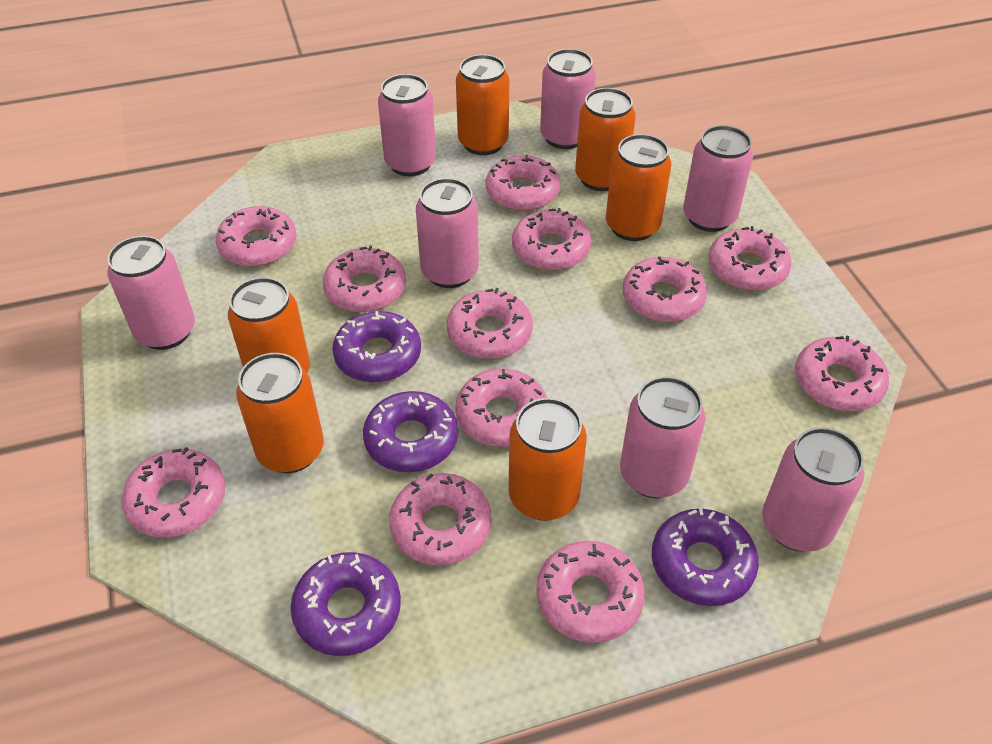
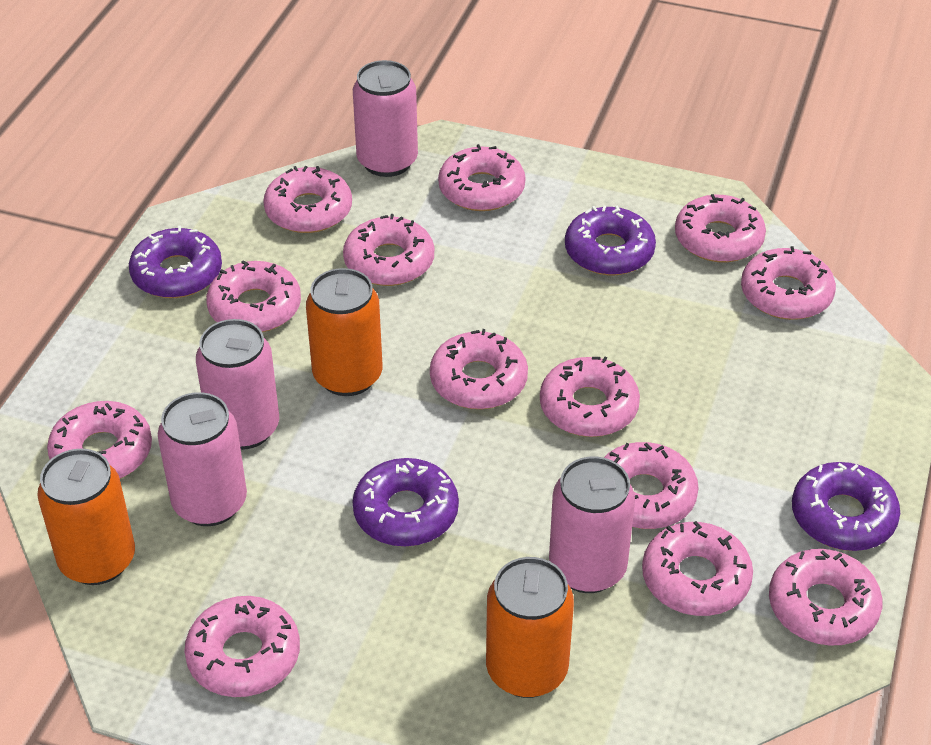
orange can: 6 -> 3
pink can: 7 -> 4
pink donut: 12 -> 13

